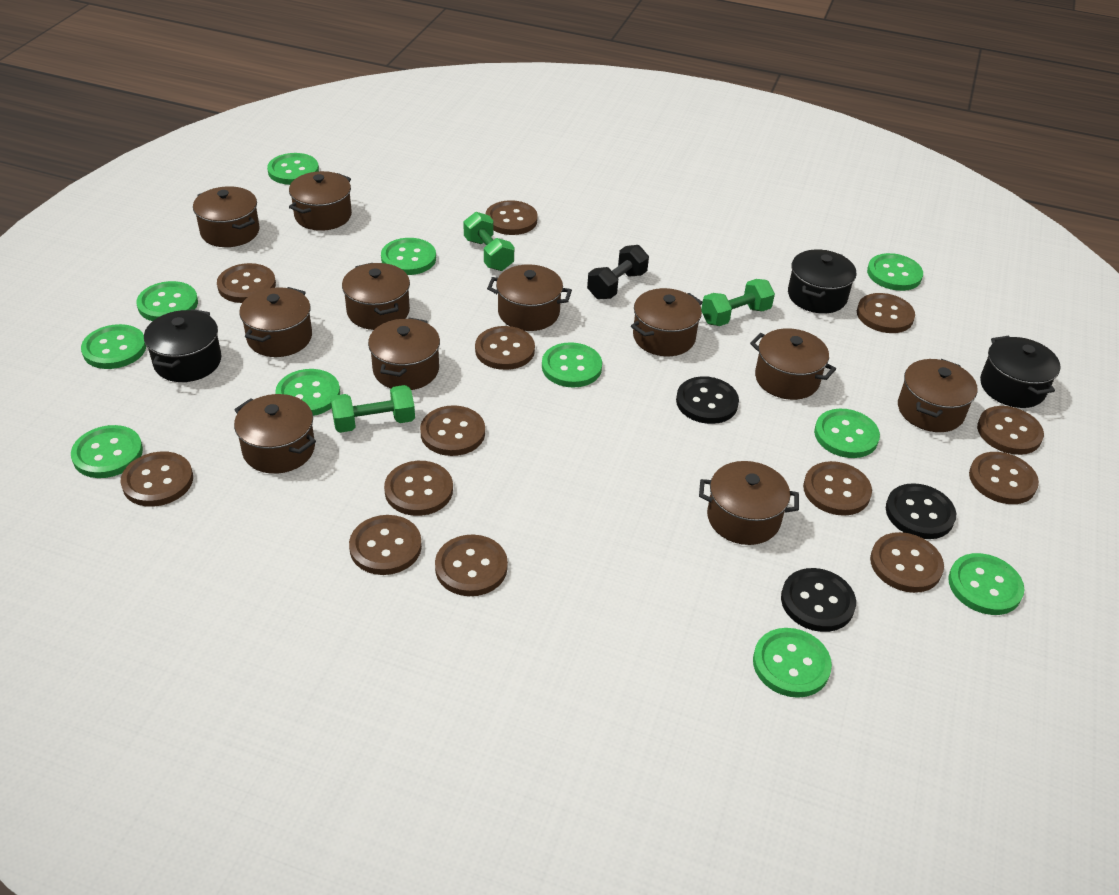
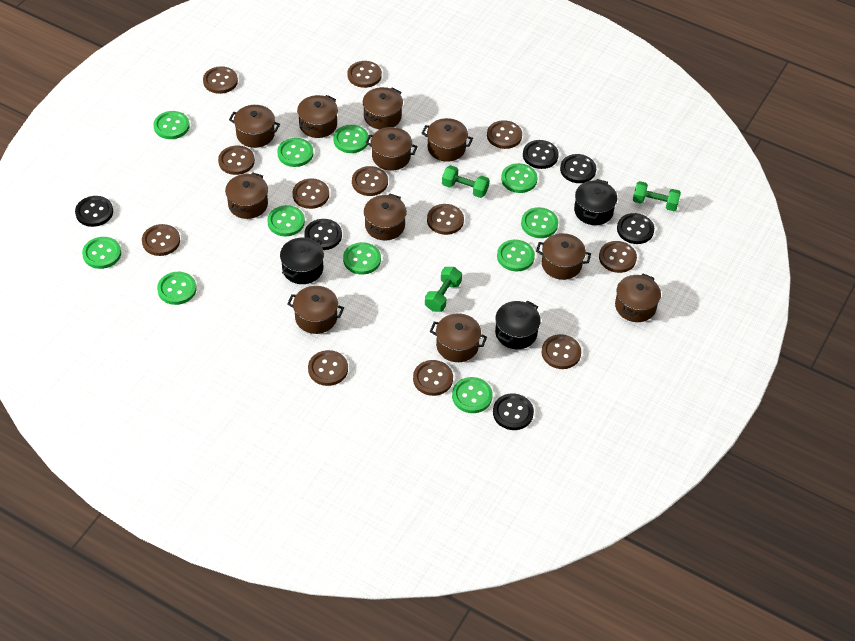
black button: 3 -> 6
black dumbbell: 1 -> 0
brown button: 13 -> 12

